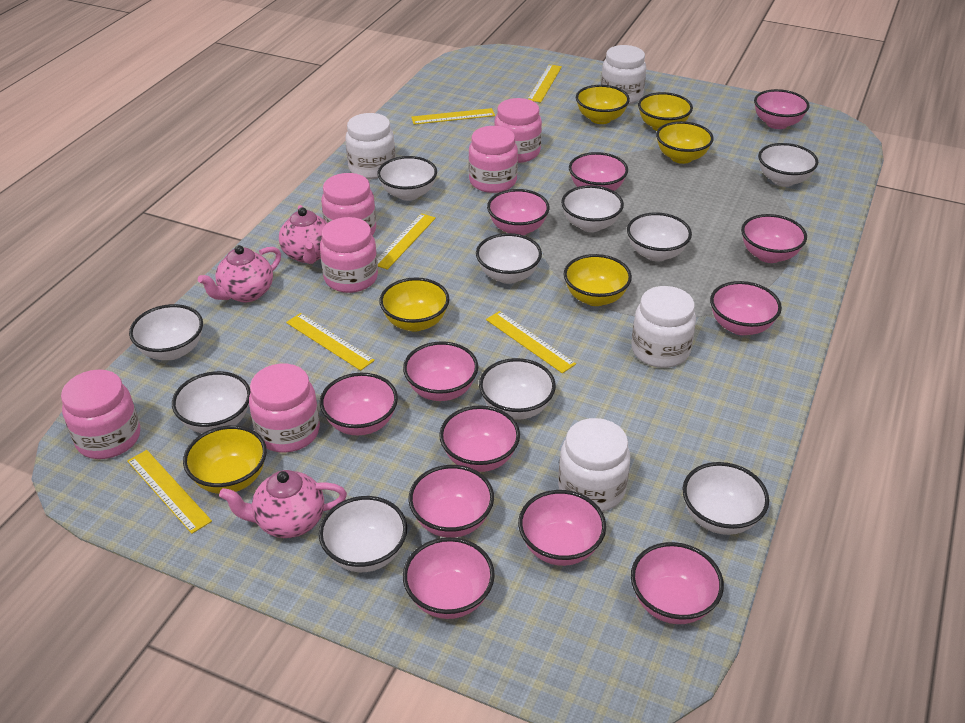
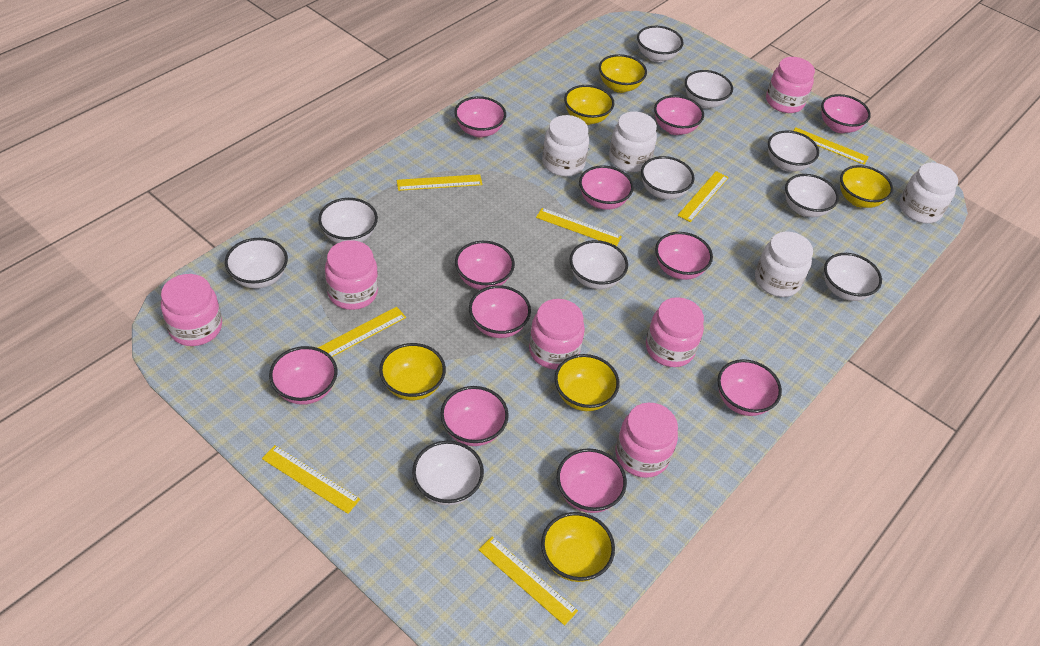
pink bowl: 12 -> 11
pink teapot: 3 -> 0
yellow ruler: 6 -> 7

